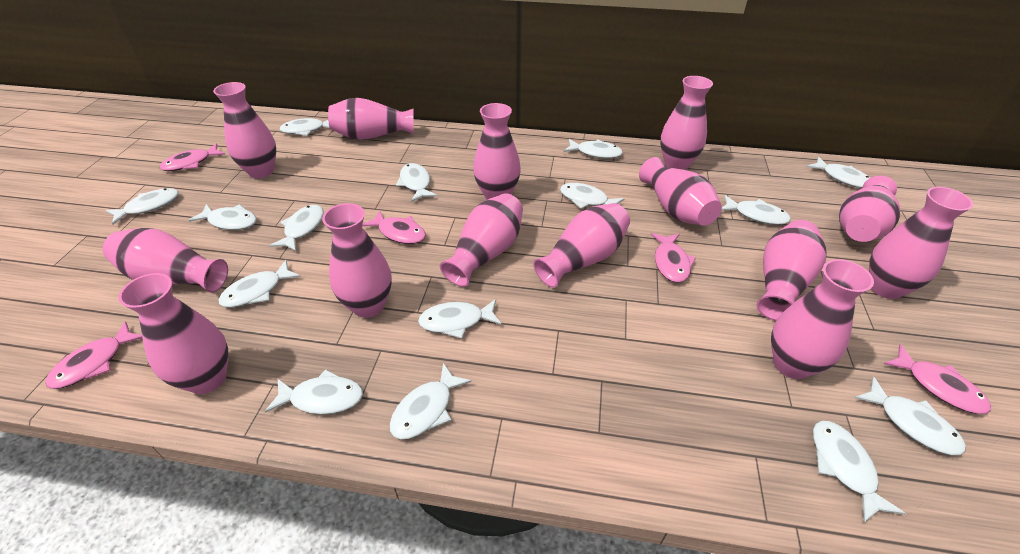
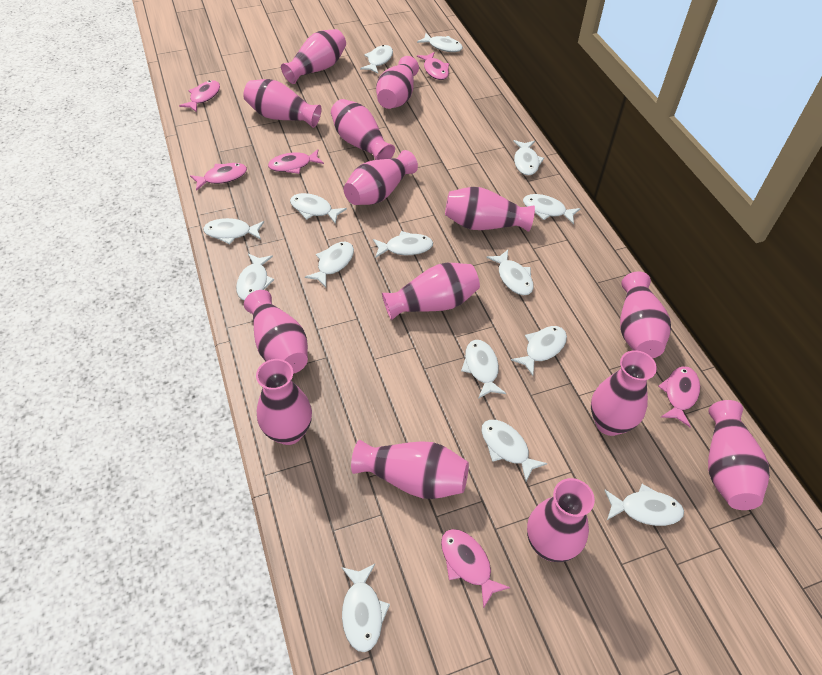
pink fish: 5 -> 6

